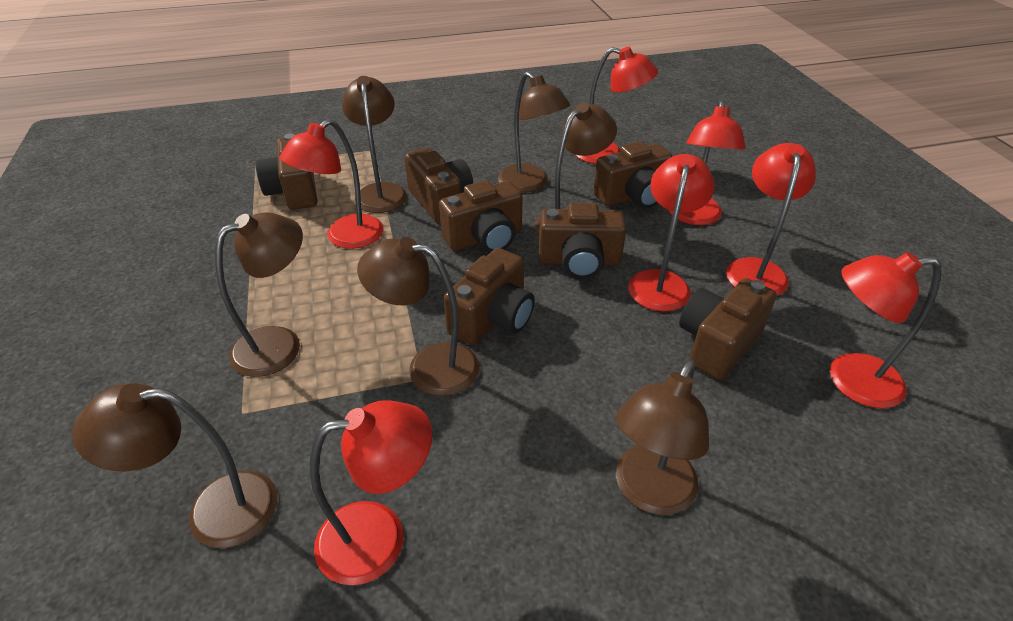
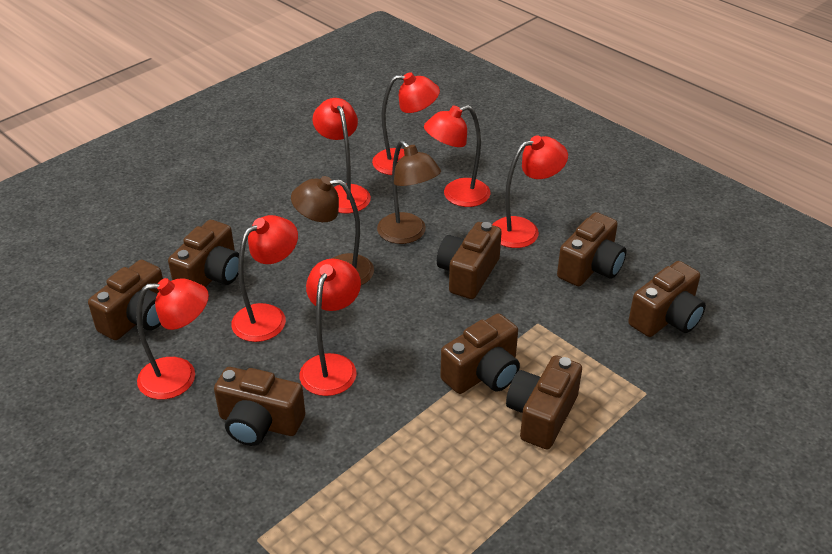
brown camera: 7 -> 8
brown lamp: 7 -> 2

